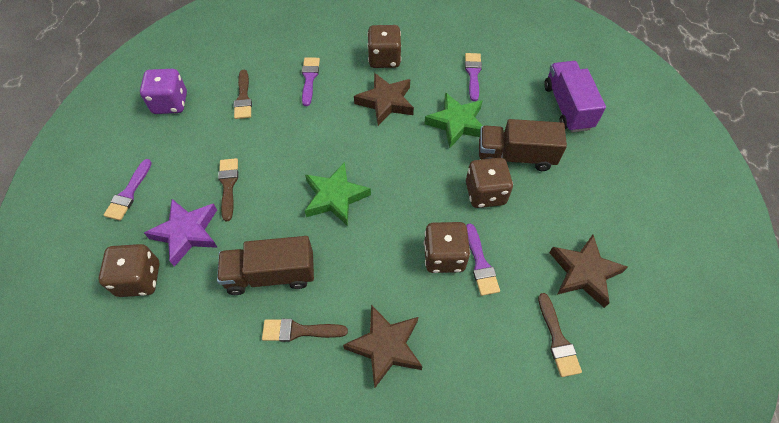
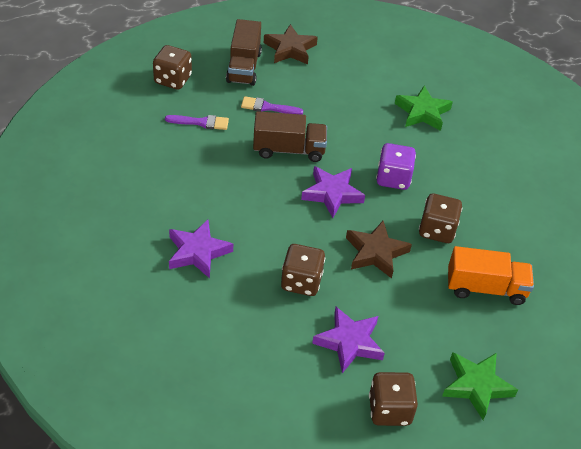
brown brush: 4 -> 0
brown star: 3 -> 2
orange truck: 0 -> 1
purple brush: 4 -> 2
purple star: 1 -> 3
purple truck: 1 -> 0

